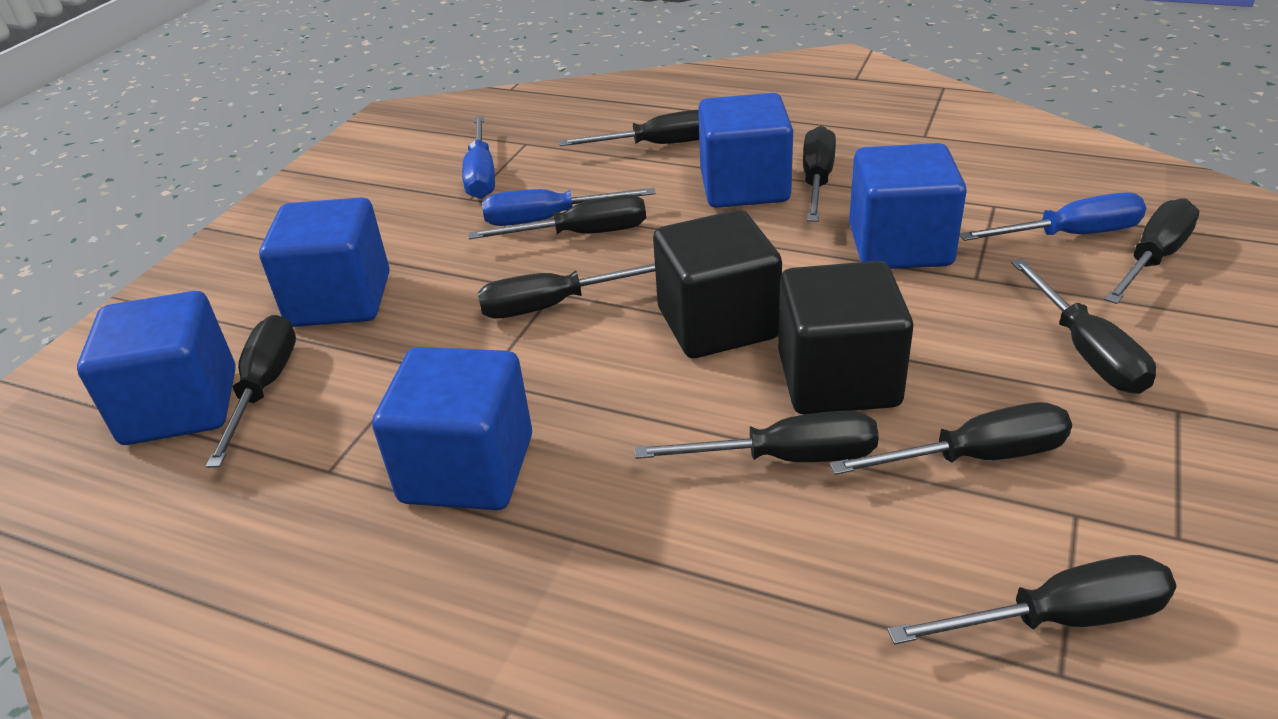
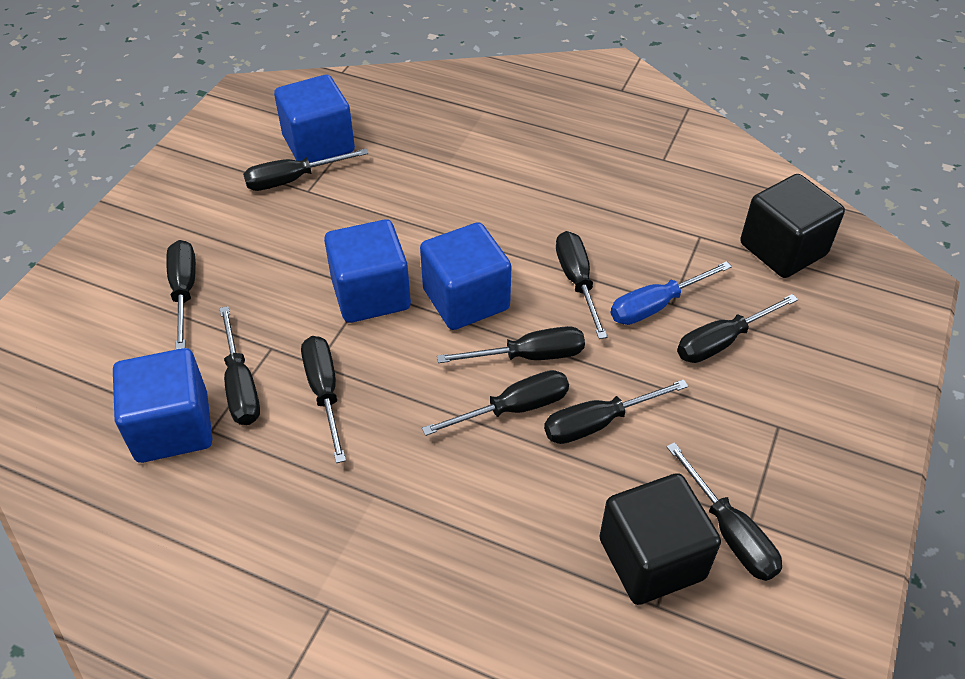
blue cube: 5 -> 4
blue screwdriver: 3 -> 1

